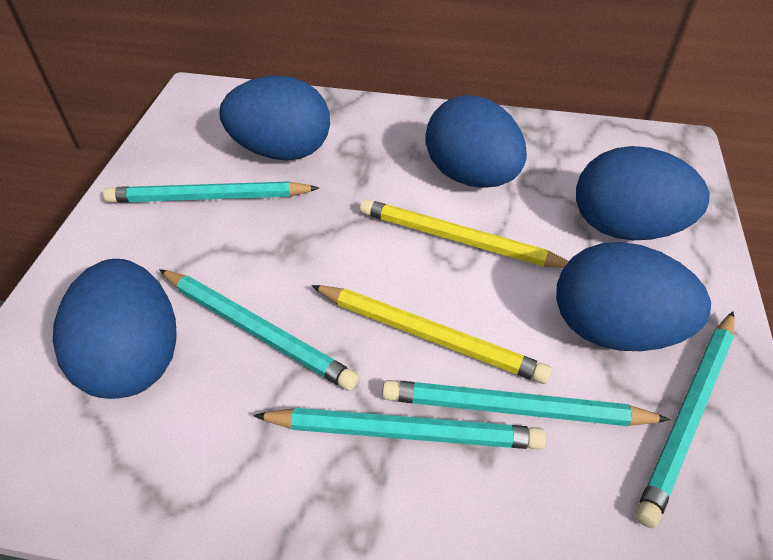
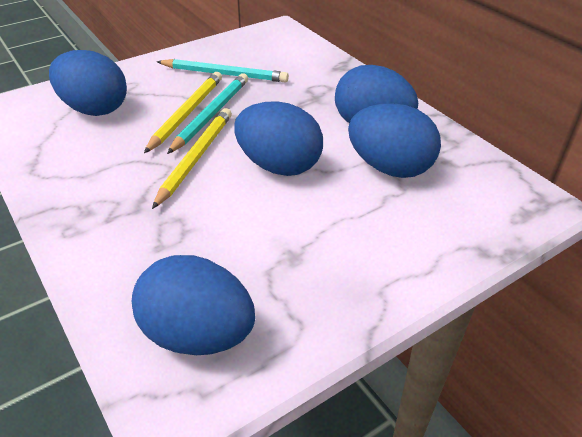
turquoise pencil: 5 -> 2

